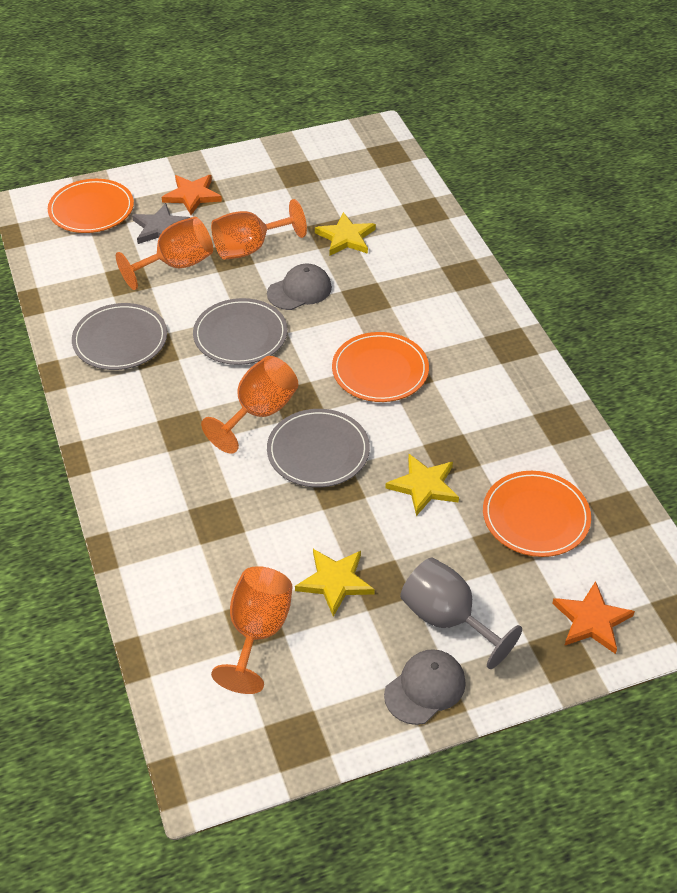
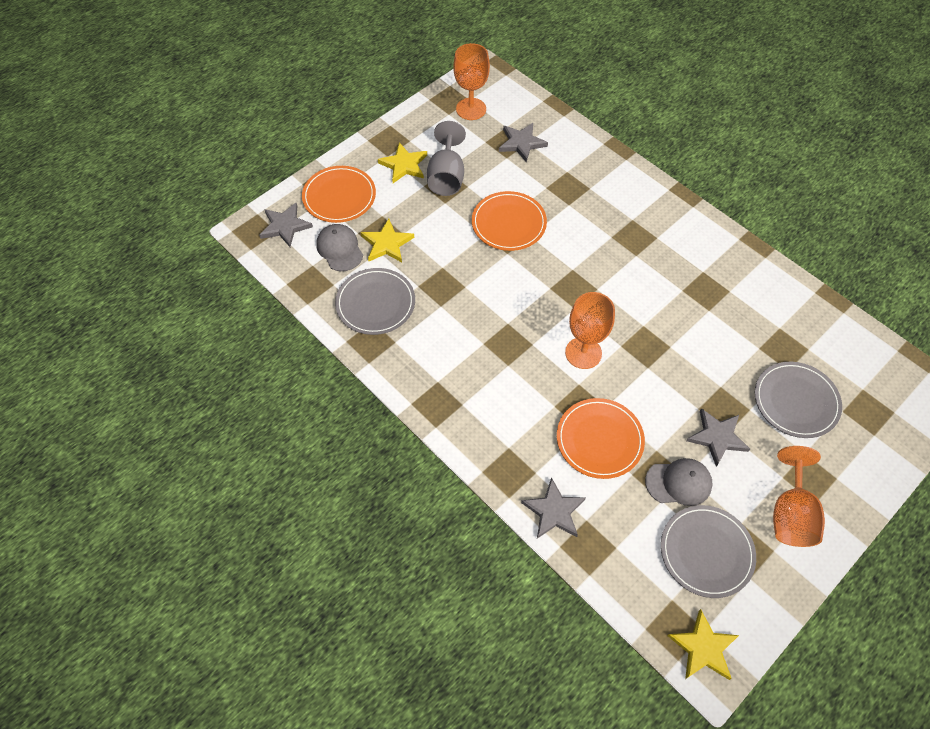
grey star: 1 -> 4
orange goblet: 4 -> 3
orange star: 2 -> 0

